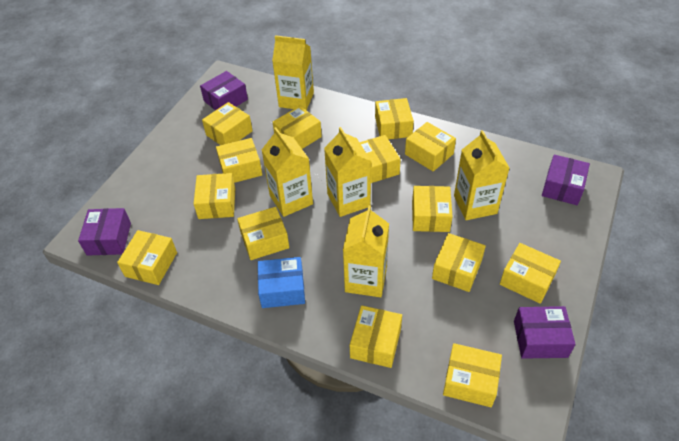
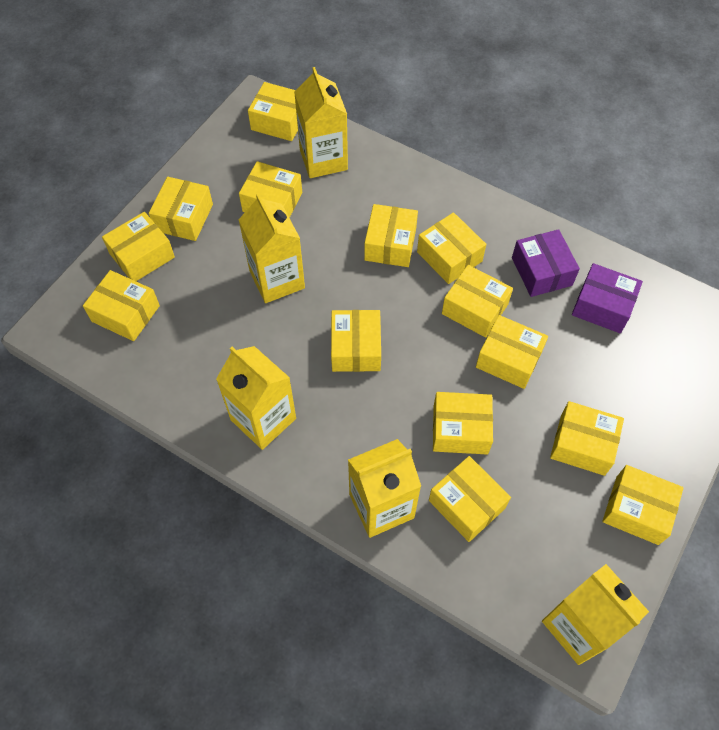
blue box: 1 -> 0
purple box: 4 -> 2

